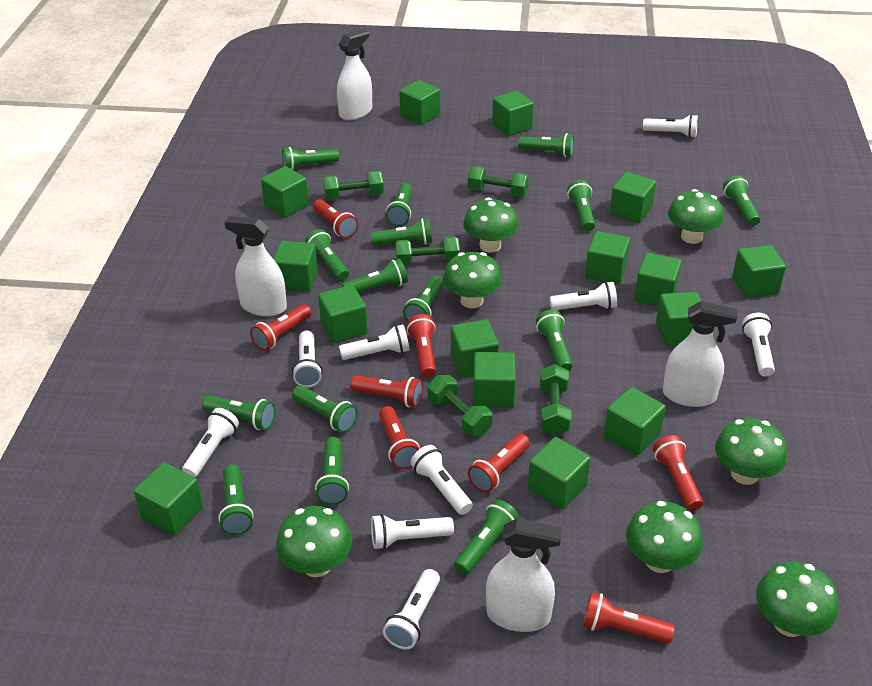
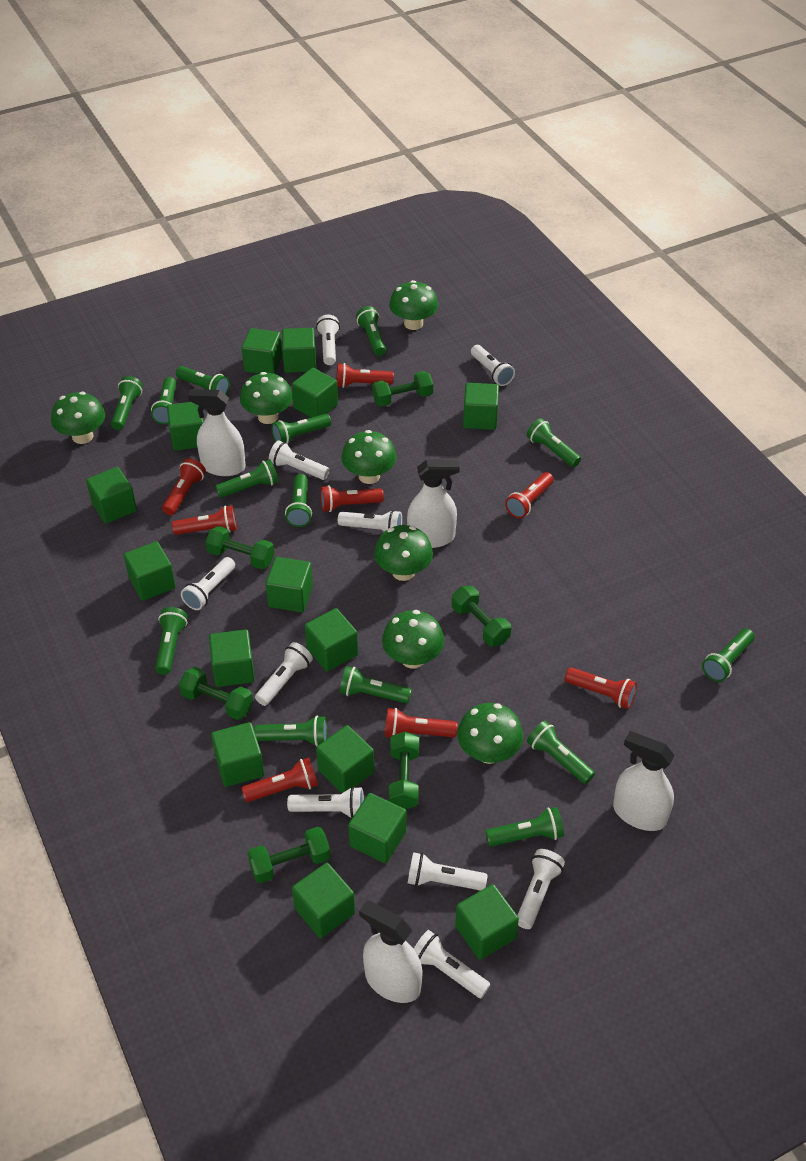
green dumbbell: 5 -> 6
green flashlight: 15 -> 14
white flashlight: 9 -> 10

